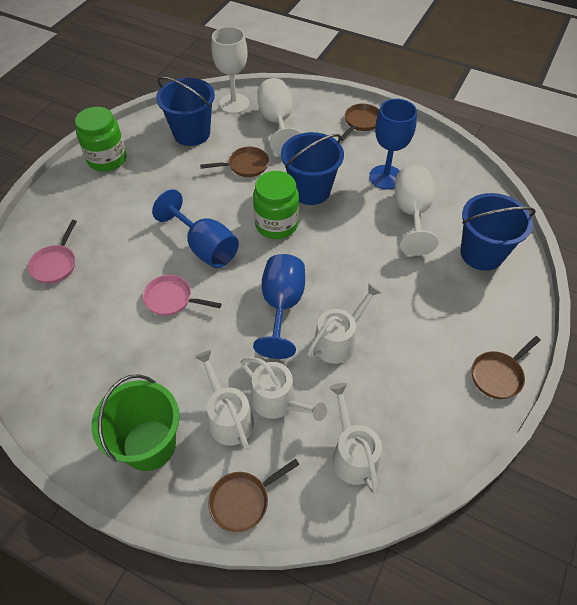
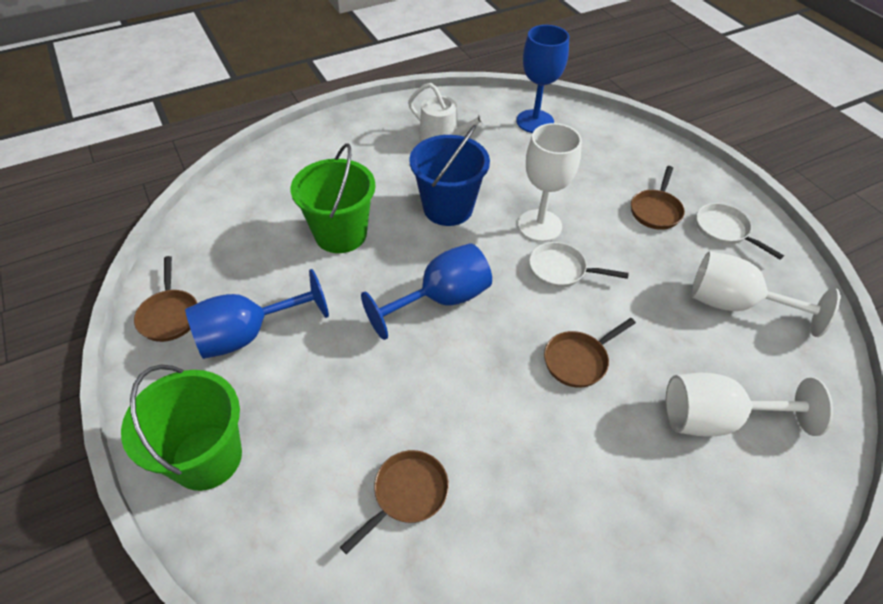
blue bucket: 3 -> 1
green bucket: 1 -> 2
green jar: 2 -> 0
pink pan: 2 -> 0
white pan: 0 -> 2
white watering can: 4 -> 1

